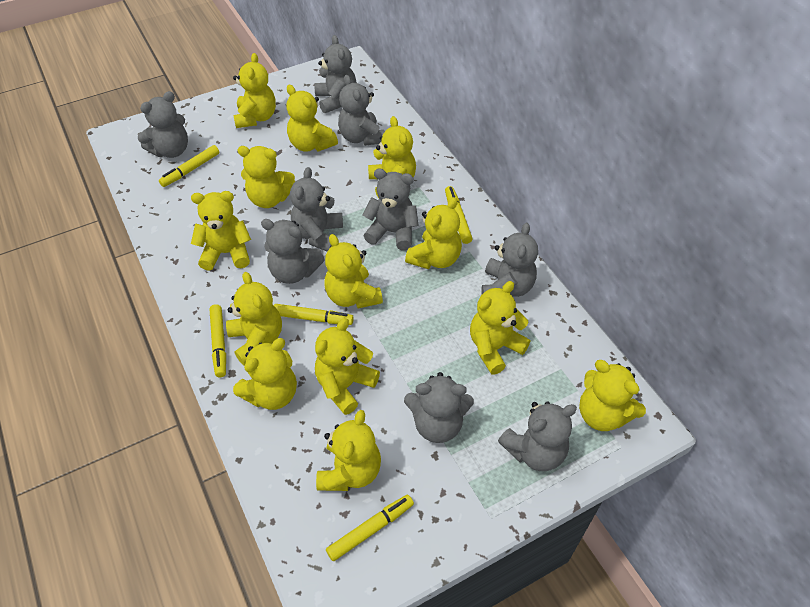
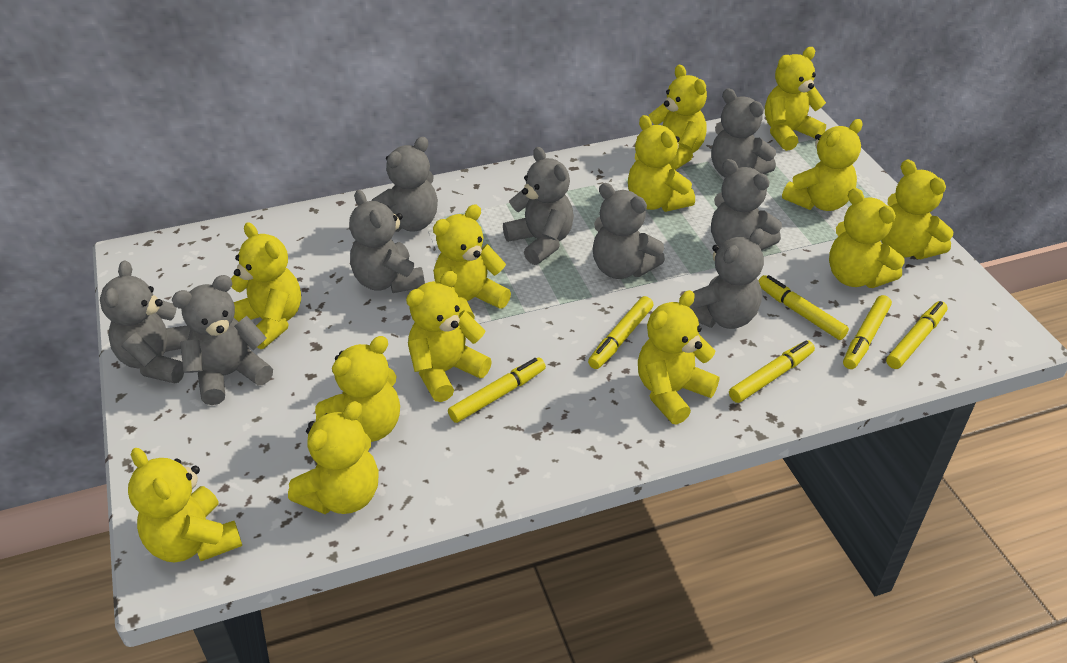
yellow marker: 5 -> 6

